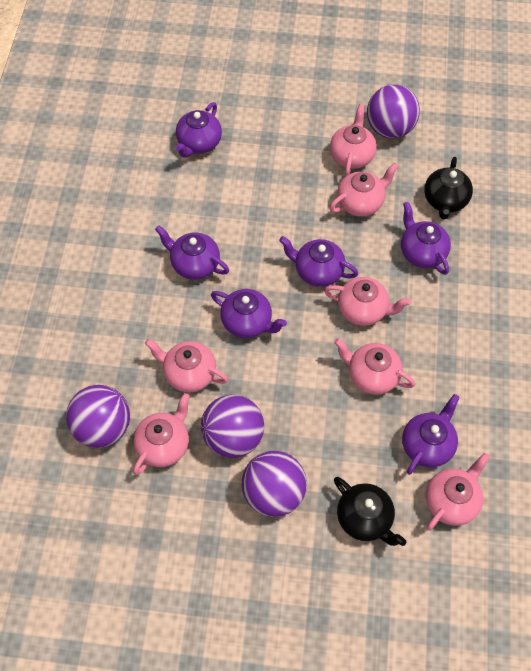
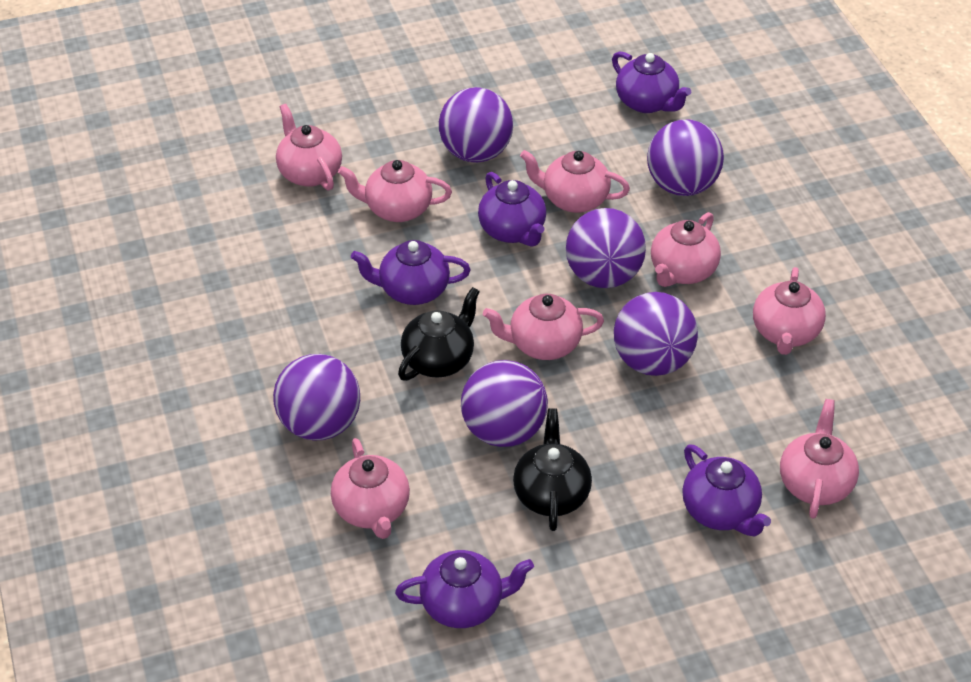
pink teapot: 7 -> 8
purple ball: 4 -> 6
purple teapot: 6 -> 5

